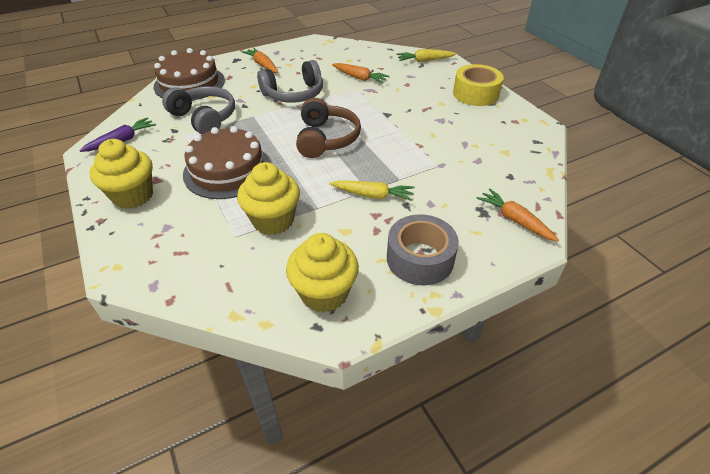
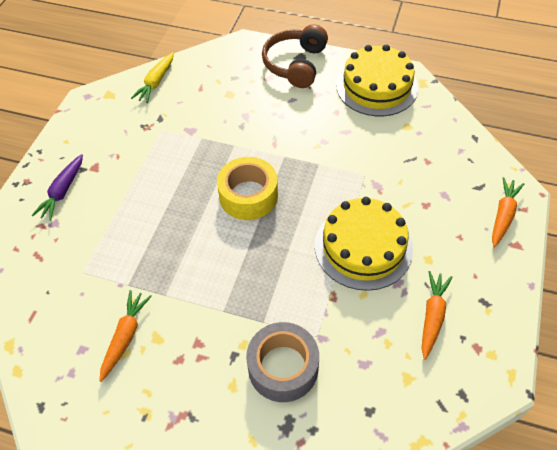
brown cake: 2 -> 0
grey headphones: 2 -> 0
yellow cake: 0 -> 2
yellow carrot: 2 -> 1
yellow cupcake: 3 -> 0

